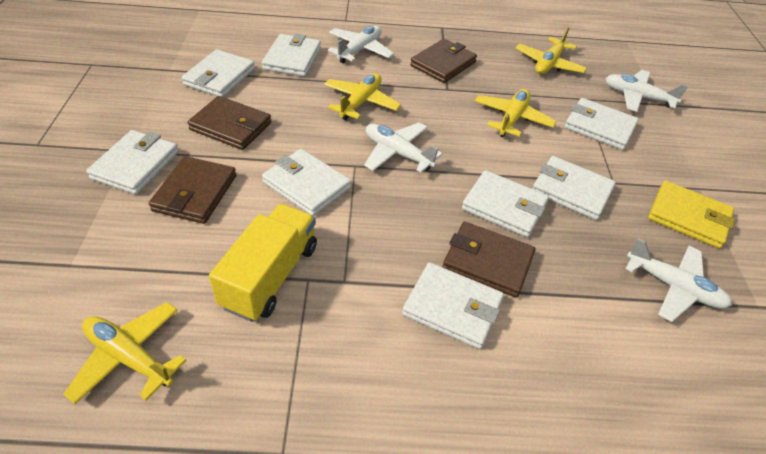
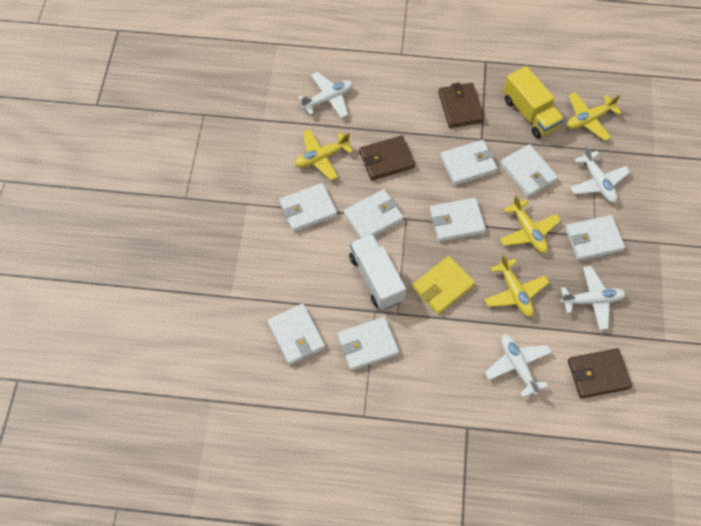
brown wallet: 4 -> 3
white truck: 0 -> 1

